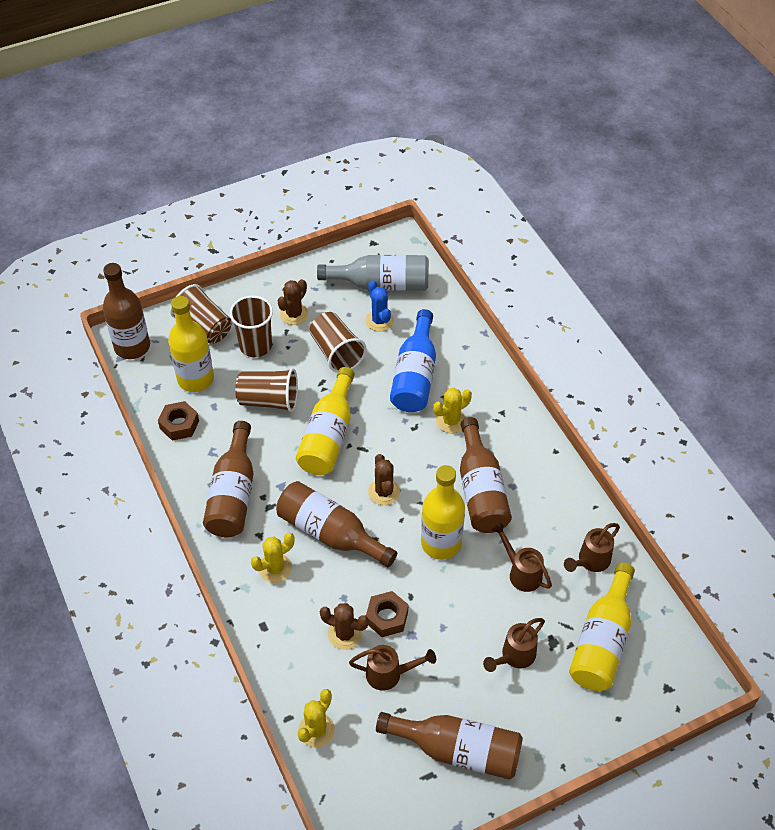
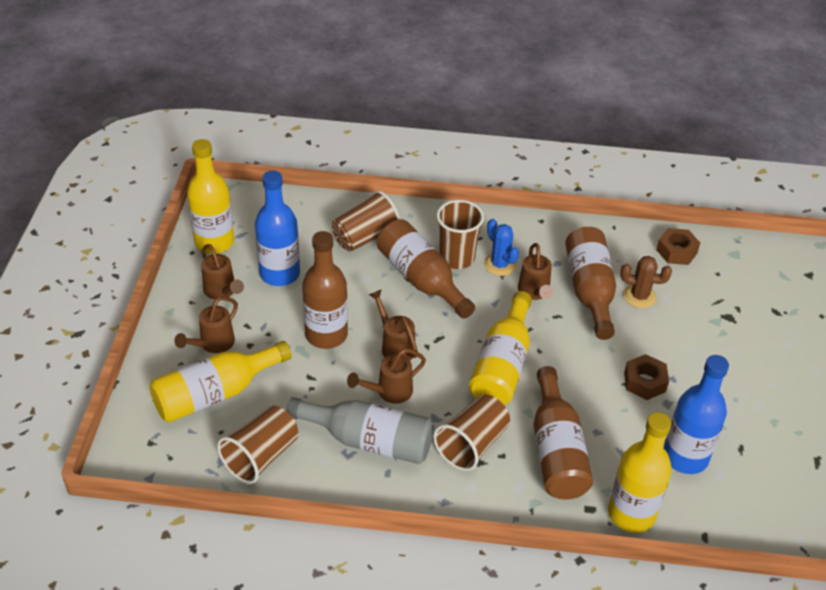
blue bottle: 1 -> 2
brown bottle: 5 -> 4
brown cactus: 3 -> 1
brown watering can: 4 -> 5
yellow cactus: 3 -> 0

